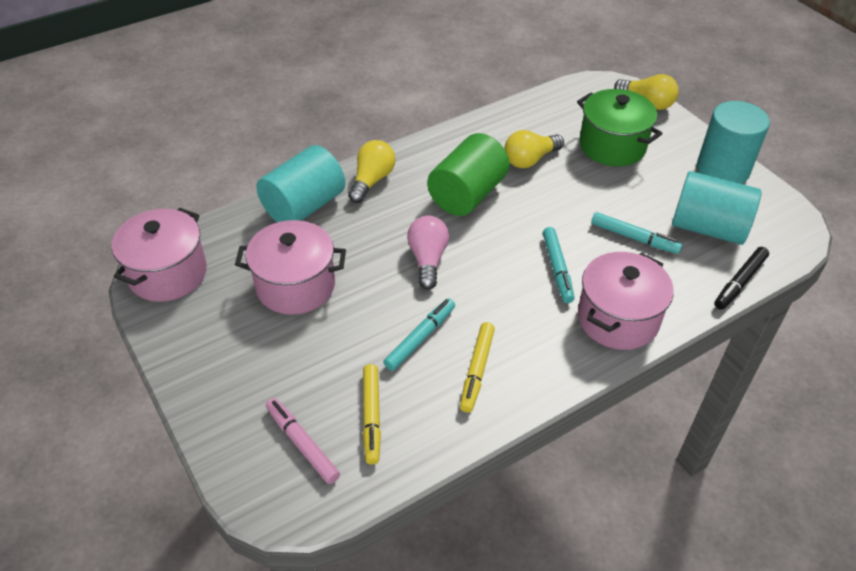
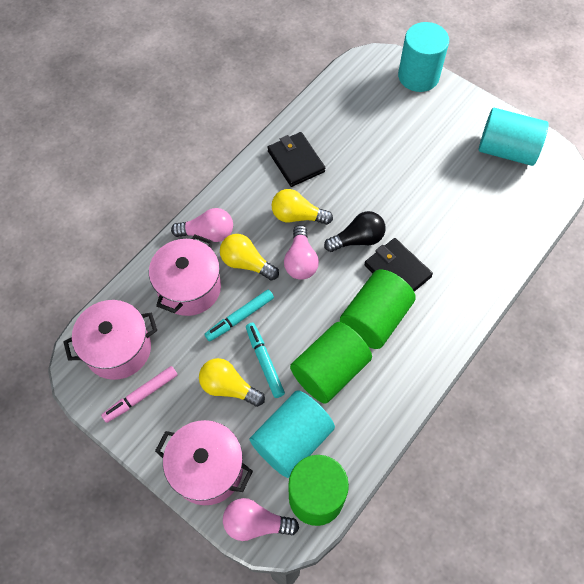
black light bulb: 0 -> 1
black marker: 1 -> 0
black wallet: 0 -> 2
green cylinder: 1 -> 3
green pot: 1 -> 0
pink light bulb: 1 -> 3
turquoise marker: 3 -> 2
yellow marker: 2 -> 0

